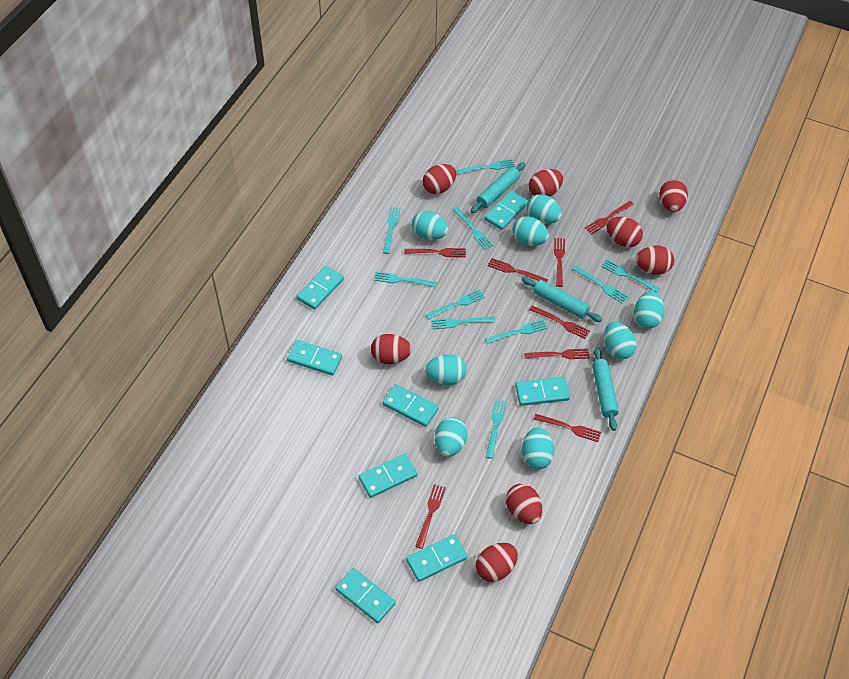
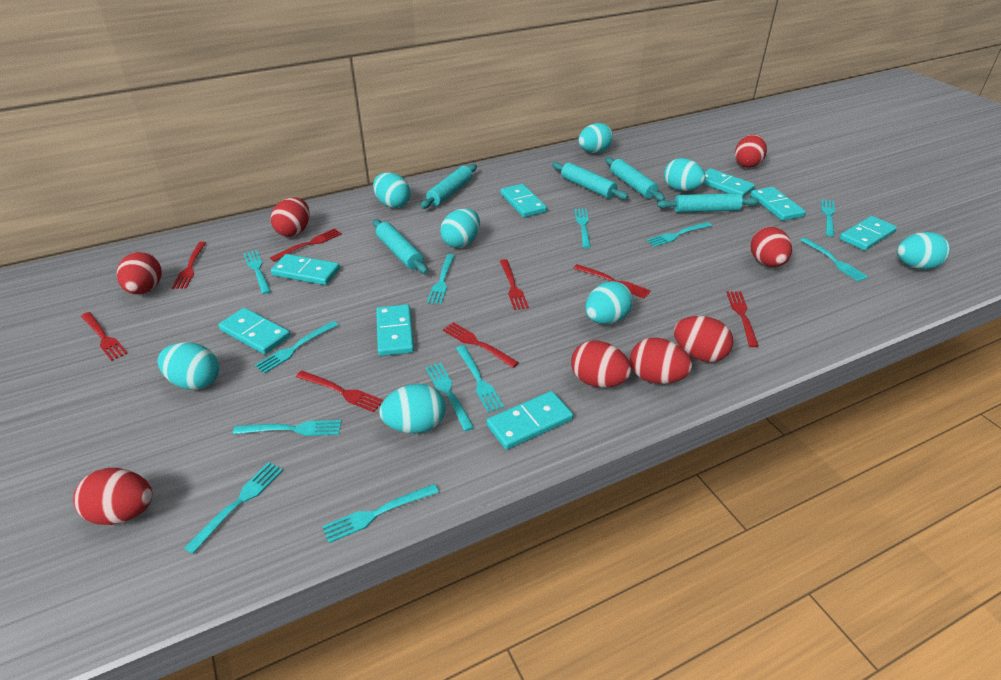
turquoise fork: 10 -> 12
turquoise rolling pin: 3 -> 5

